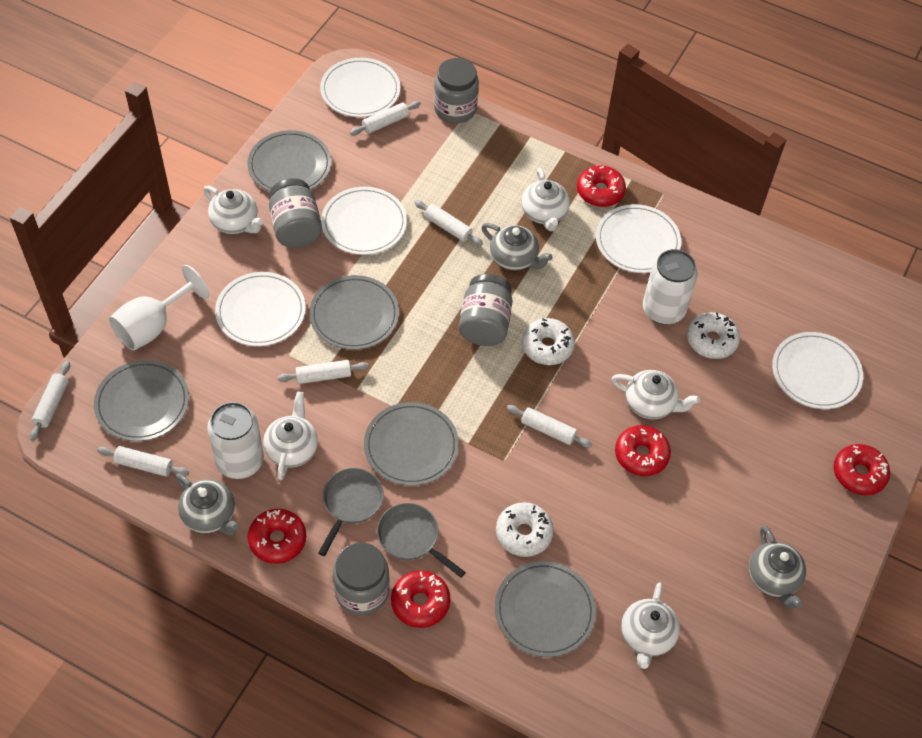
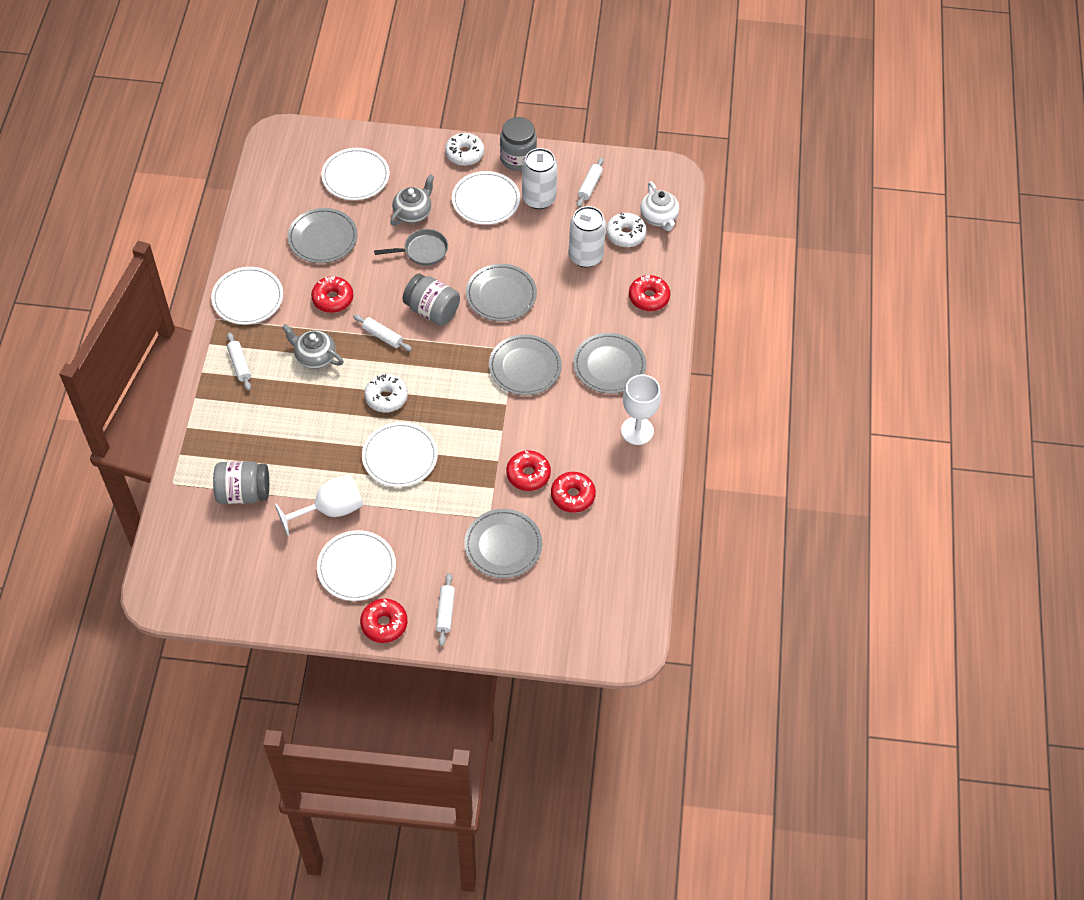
grey jar: 4 -> 3
grey pan: 2 -> 1
grey teapot: 3 -> 2
white goblet: 1 -> 2
white rolling pin: 6 -> 4
white teapot: 5 -> 1

